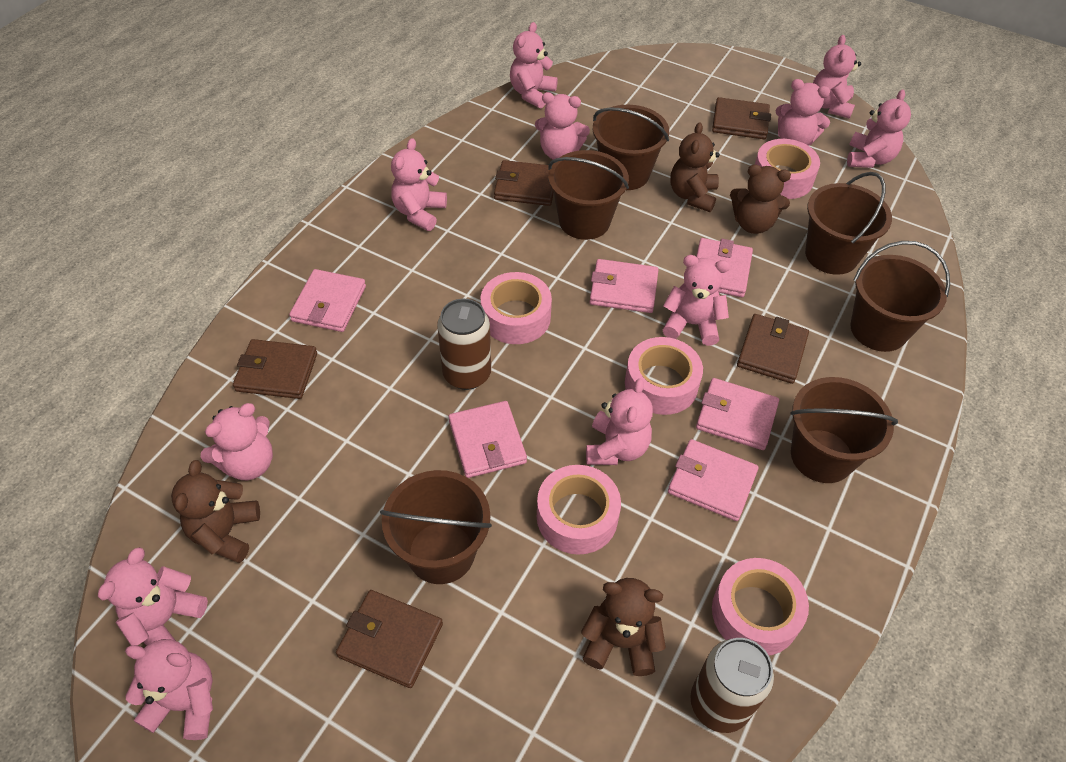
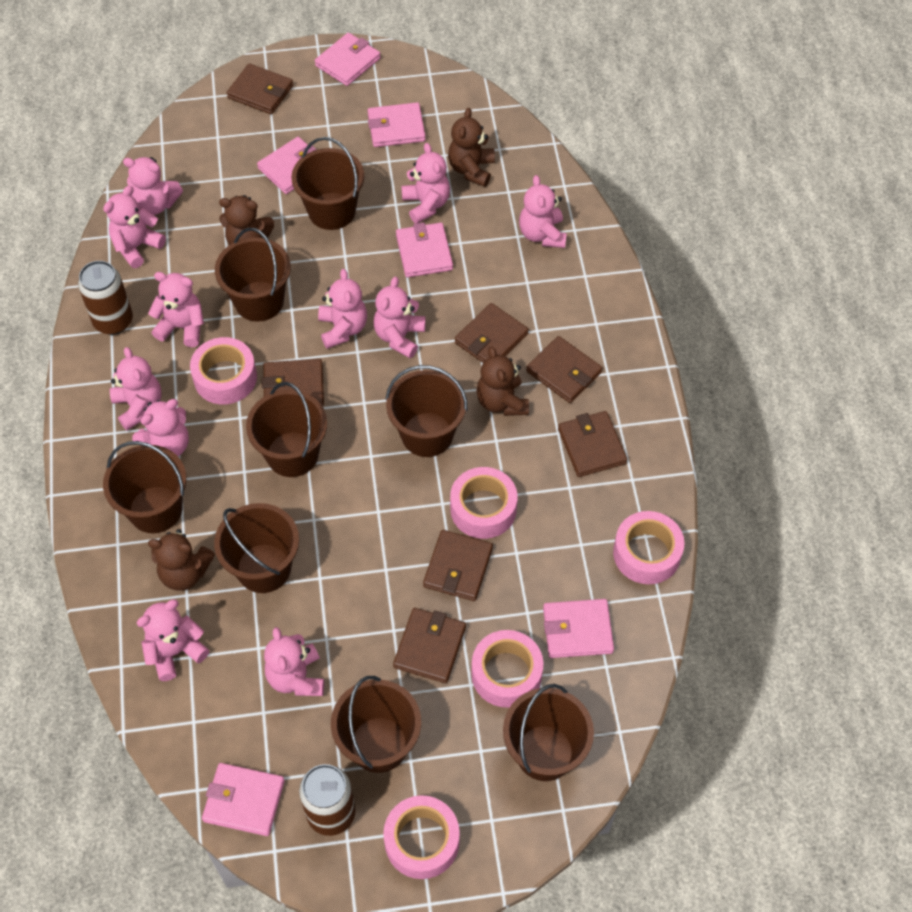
brown bucket: 6 -> 8
brown wallet: 5 -> 7

